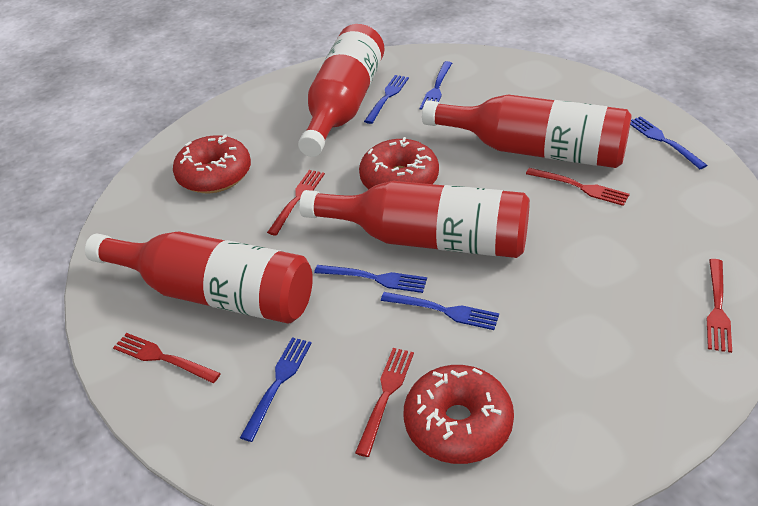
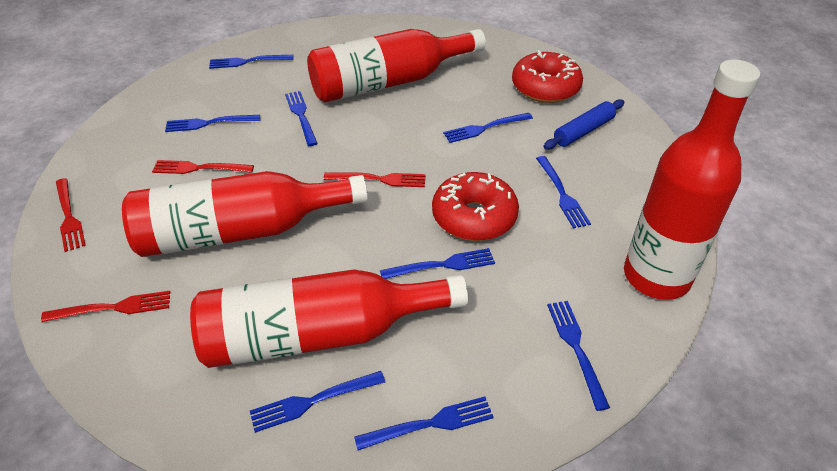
blue fork: 6 -> 9
blue rolling pin: 0 -> 1
red donut: 3 -> 2
red fork: 5 -> 4

